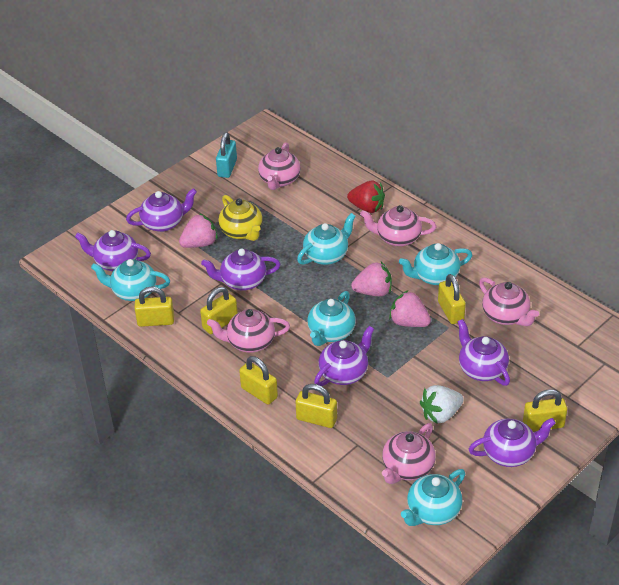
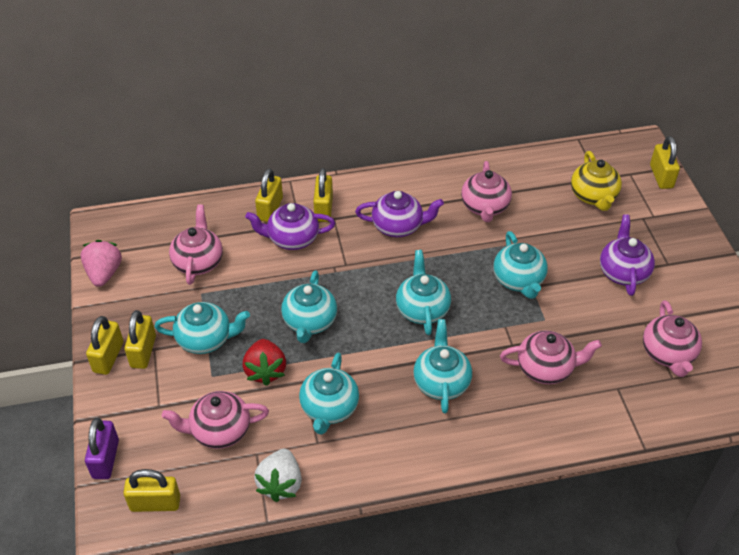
pink strawberry: 3 -> 1
purple padlock: 0 -> 1
purple teapot: 6 -> 3
turquoise padlock: 1 -> 0
turquoise teapot: 5 -> 6

